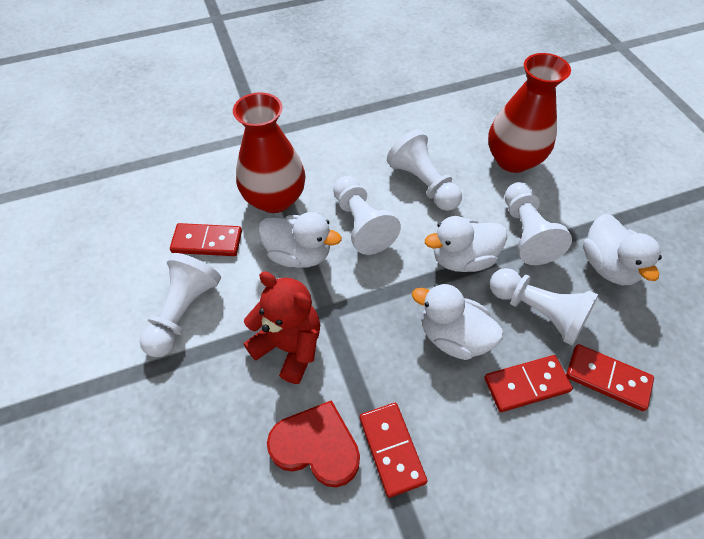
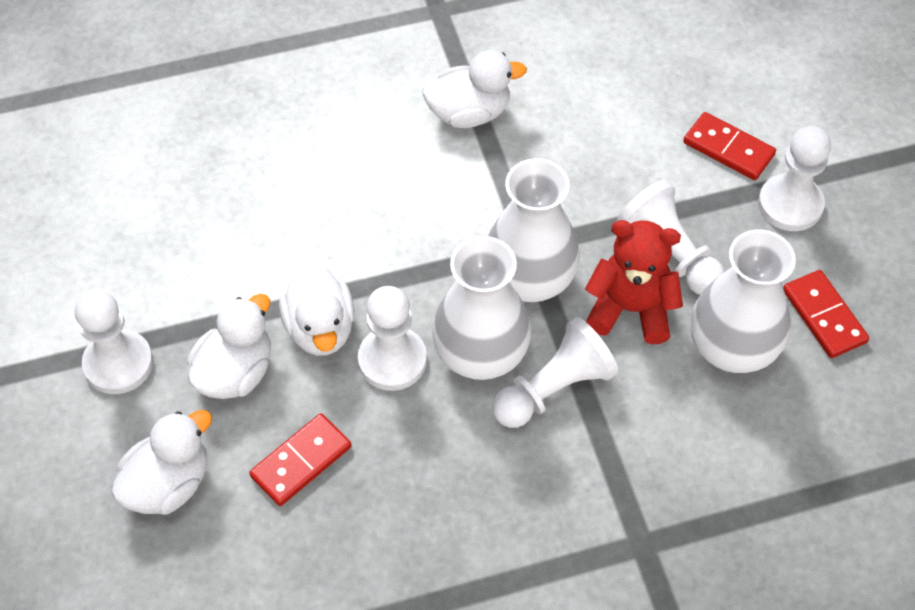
red domino: 4 -> 3
red heart: 1 -> 0
red vase: 2 -> 0
white vase: 0 -> 3

